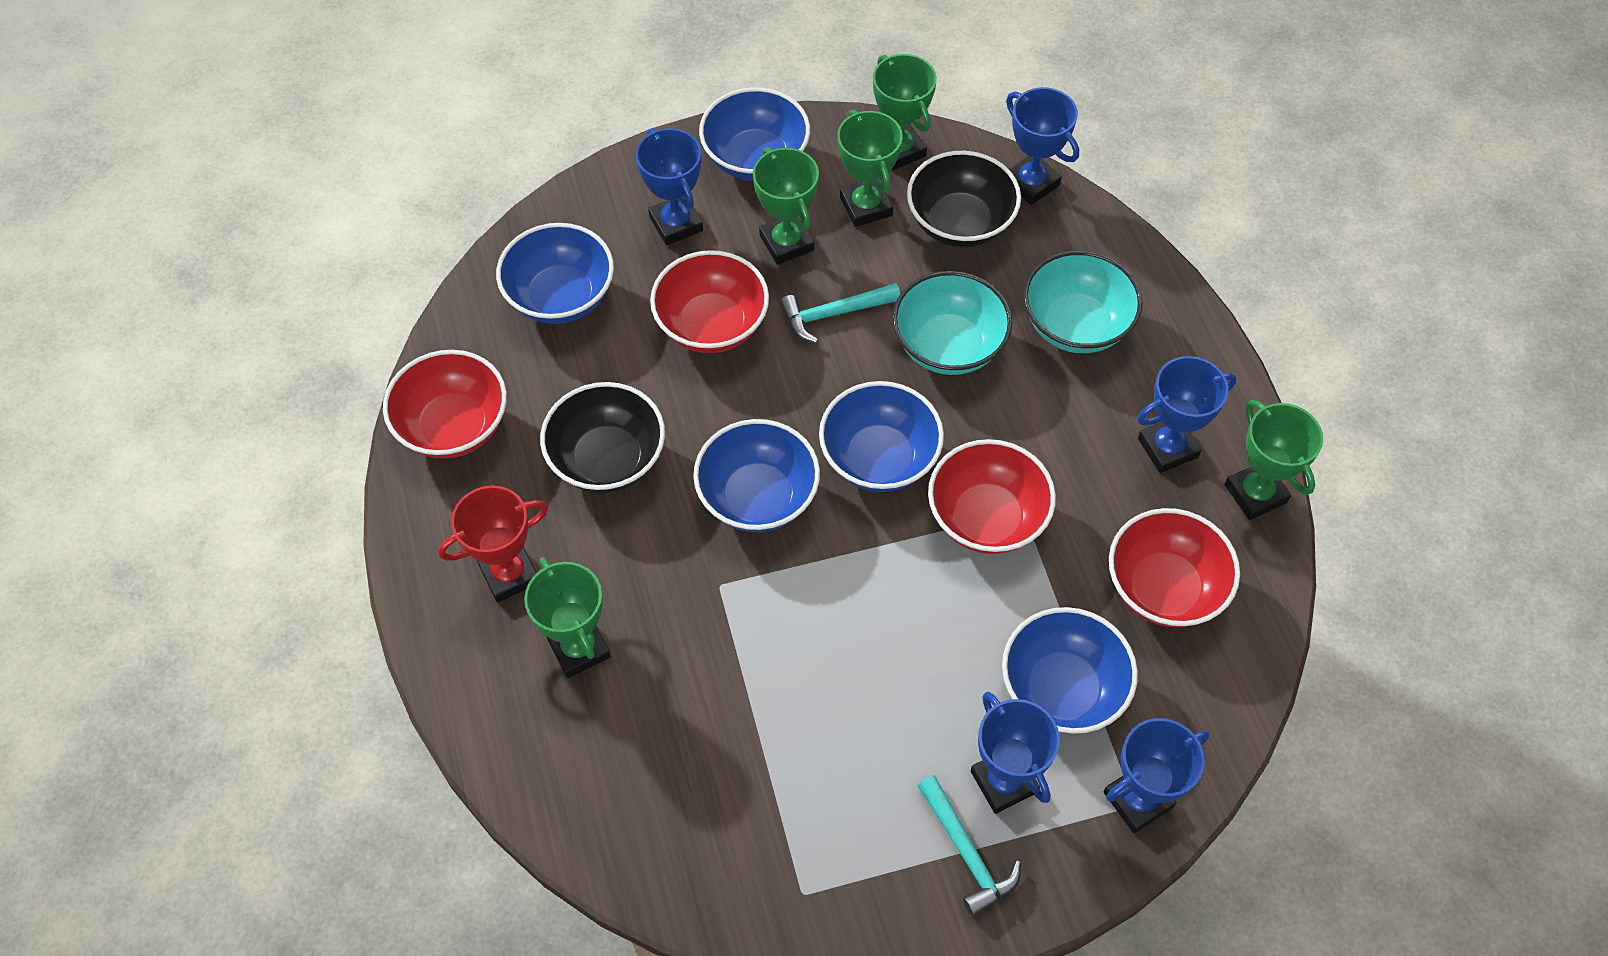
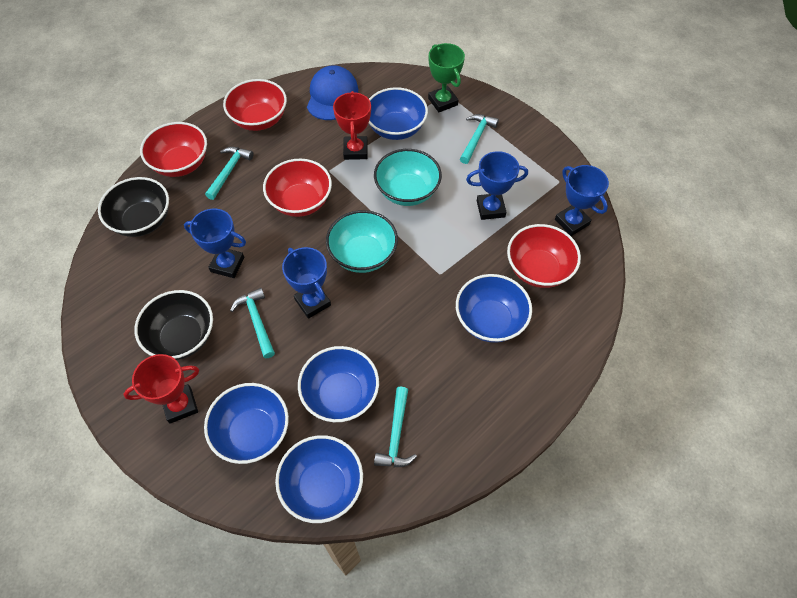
blue cap: 0 -> 1
blue trophy: 5 -> 4
green trophy: 5 -> 1
red trophy: 1 -> 2
turquoise hammer: 2 -> 4

